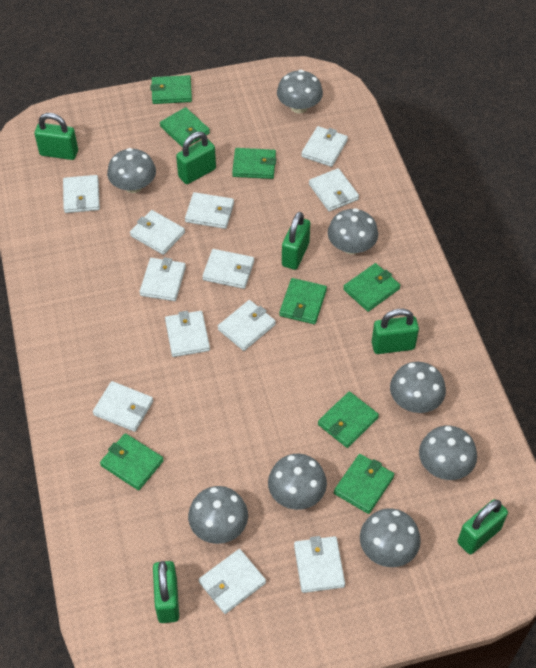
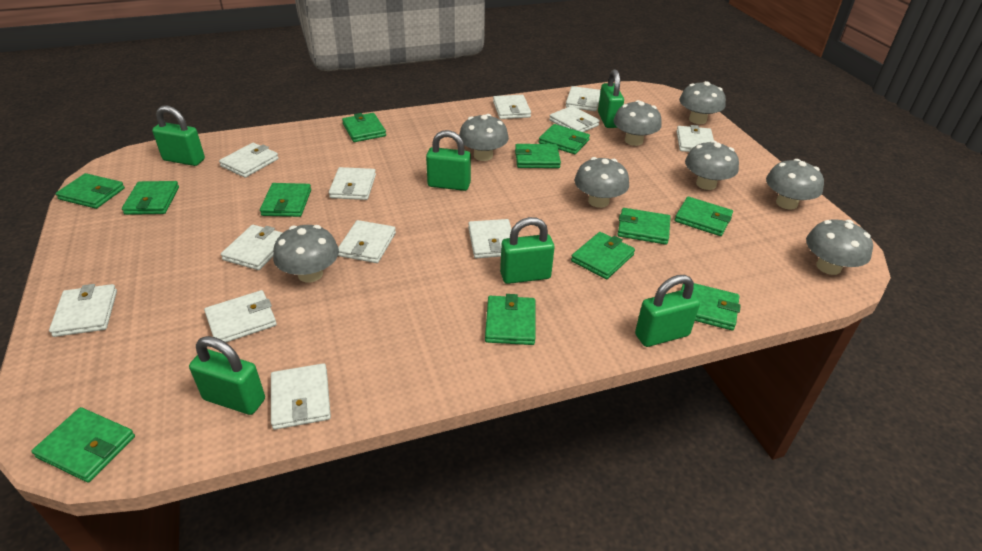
green wallet: 8 -> 12

